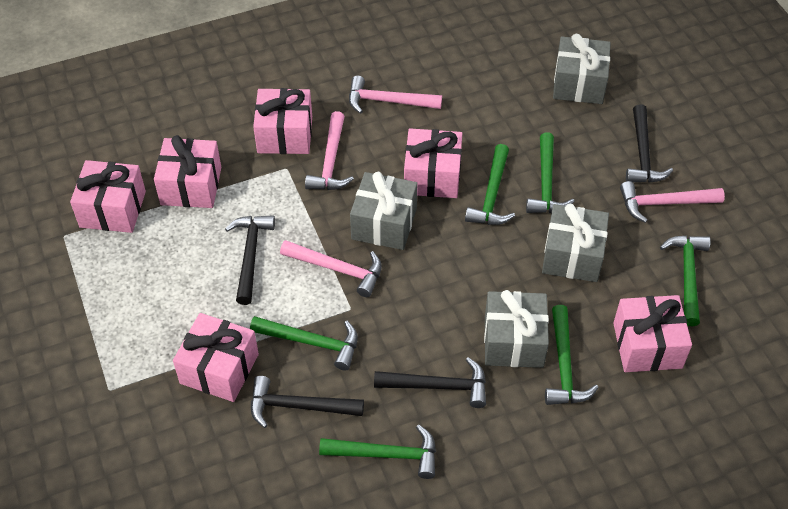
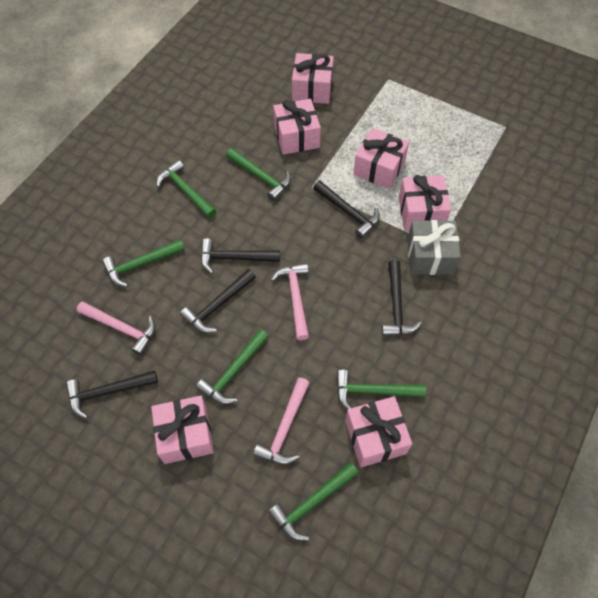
black hammer: 4 -> 5
grey gift: 4 -> 1
pink hammer: 4 -> 3

